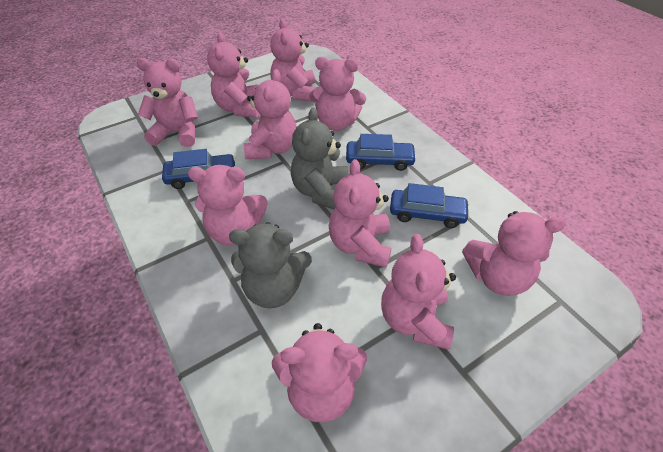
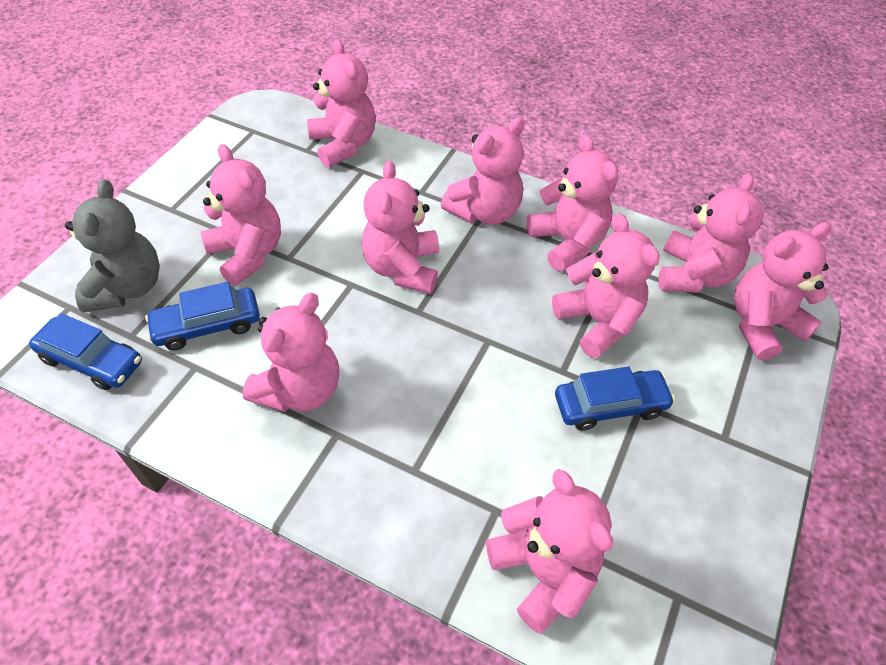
grey teddy bear: 2 -> 1

